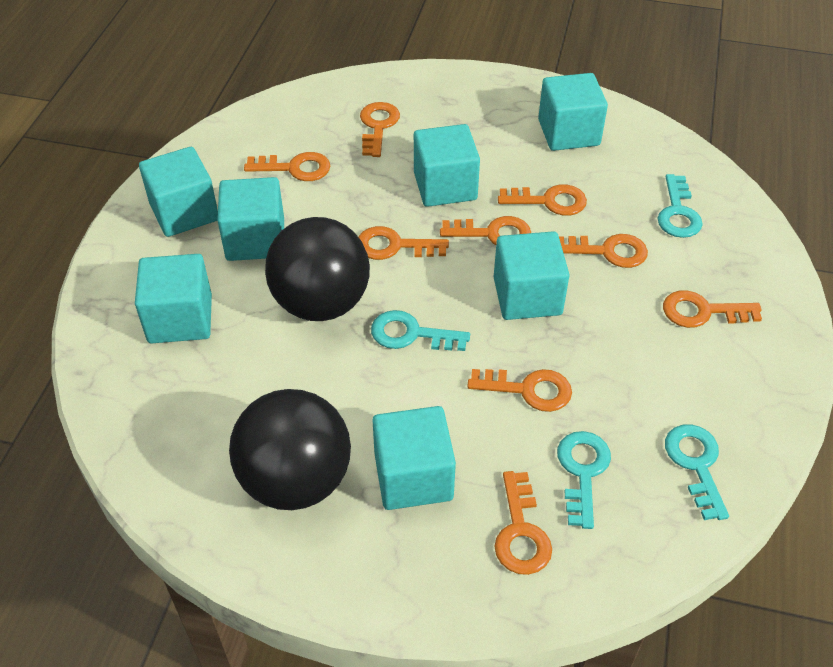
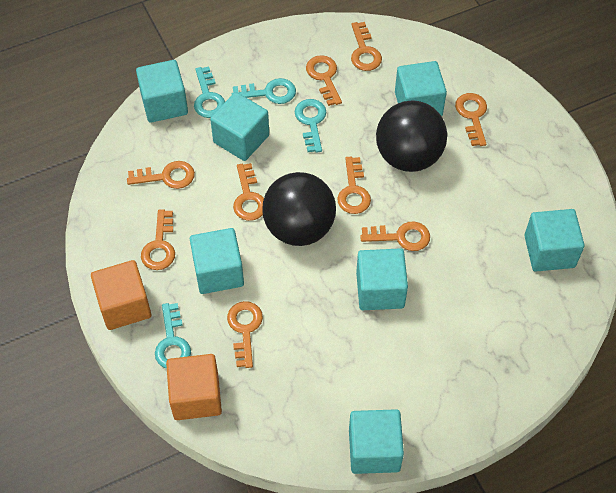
orange cube: 0 -> 2

